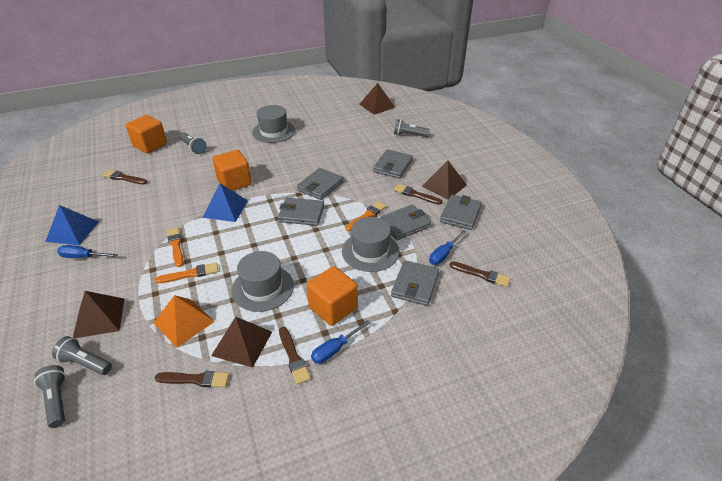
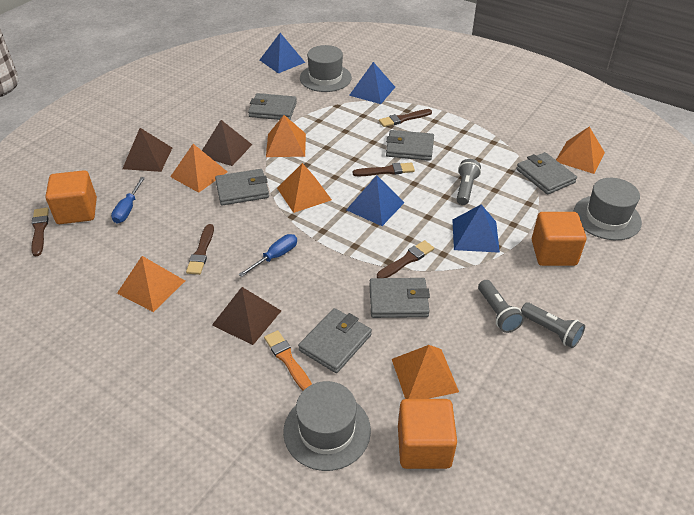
blue pyramid: 2 -> 4
blue screwdriver: 3 -> 2
brown pyramid: 4 -> 3
grey flashlight: 4 -> 3
orange brush: 3 -> 1
orange pyramid: 1 -> 6

